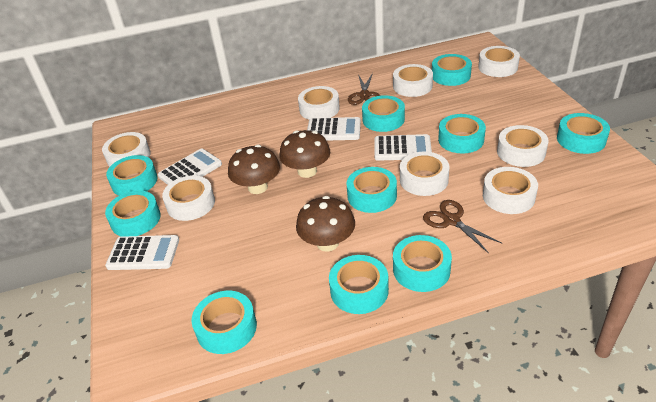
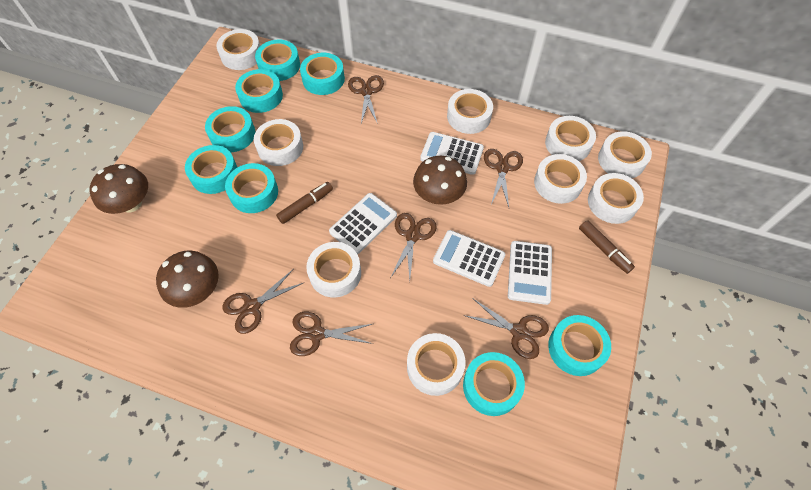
brown marker: 0 -> 2
brown scissors: 2 -> 6
turquoise tape: 10 -> 8
white tape: 8 -> 9

